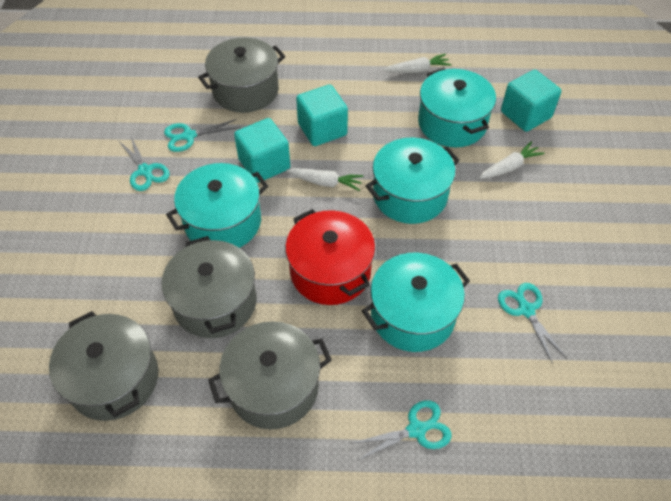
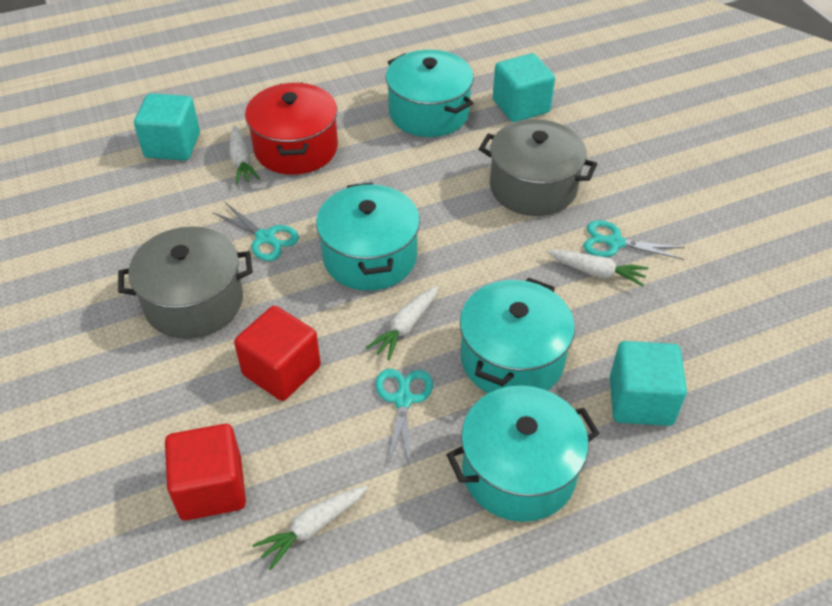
grey pot: 4 -> 2
red cube: 0 -> 2
turquoise scissors: 4 -> 3
white carrot: 3 -> 4

